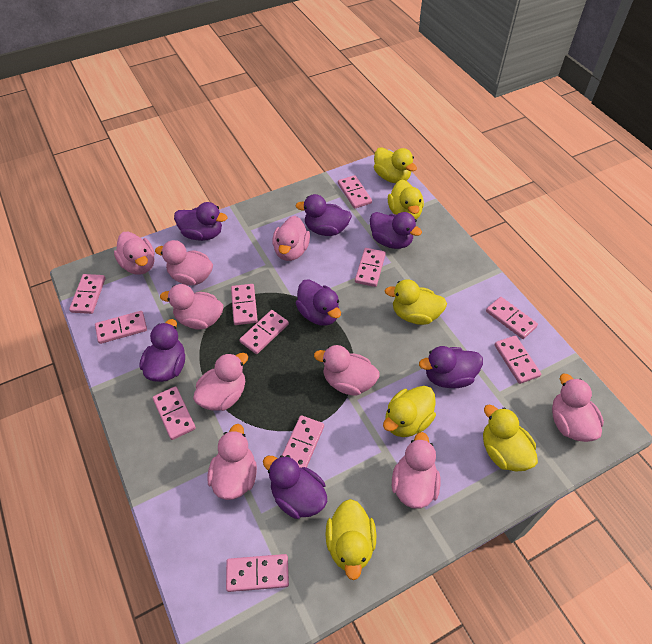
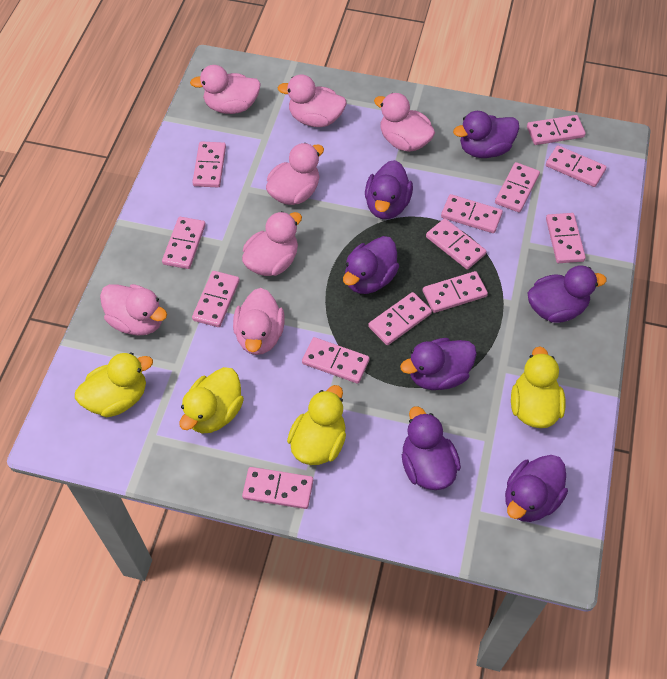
pink domino: 11 -> 13
pink duck: 9 -> 7
yellow duck: 6 -> 4

